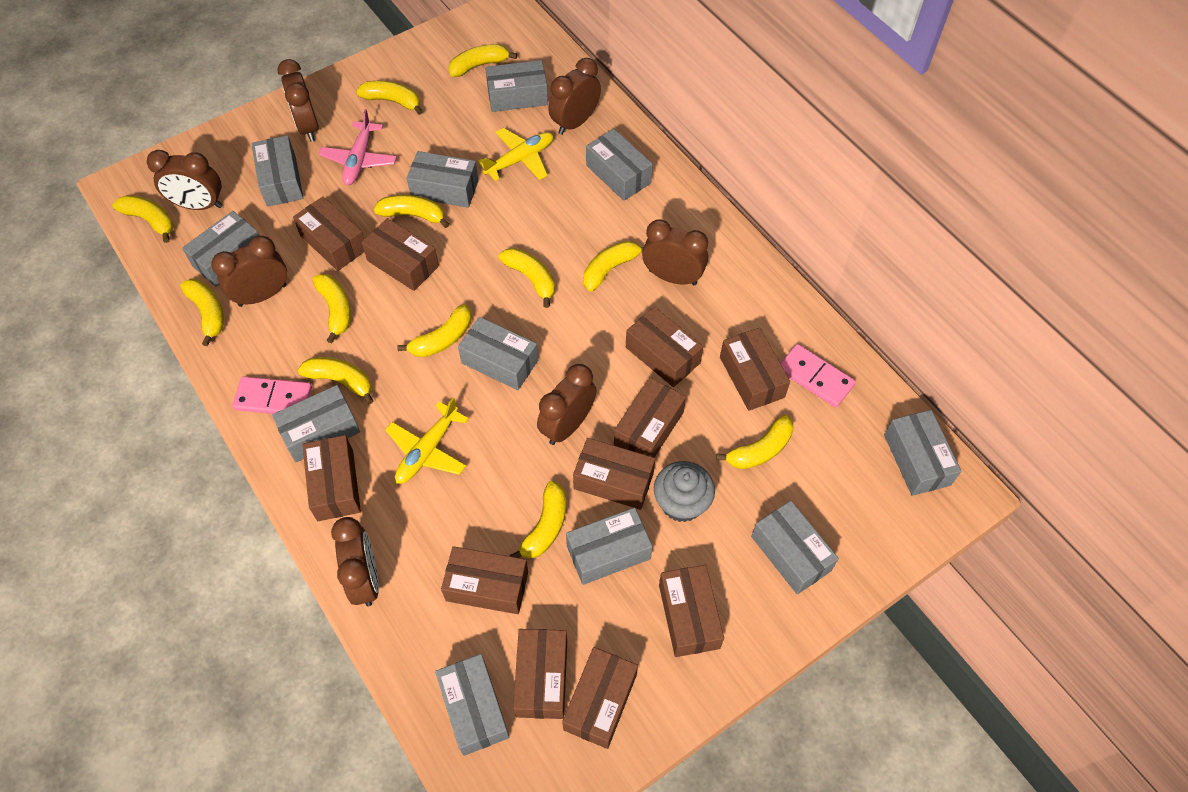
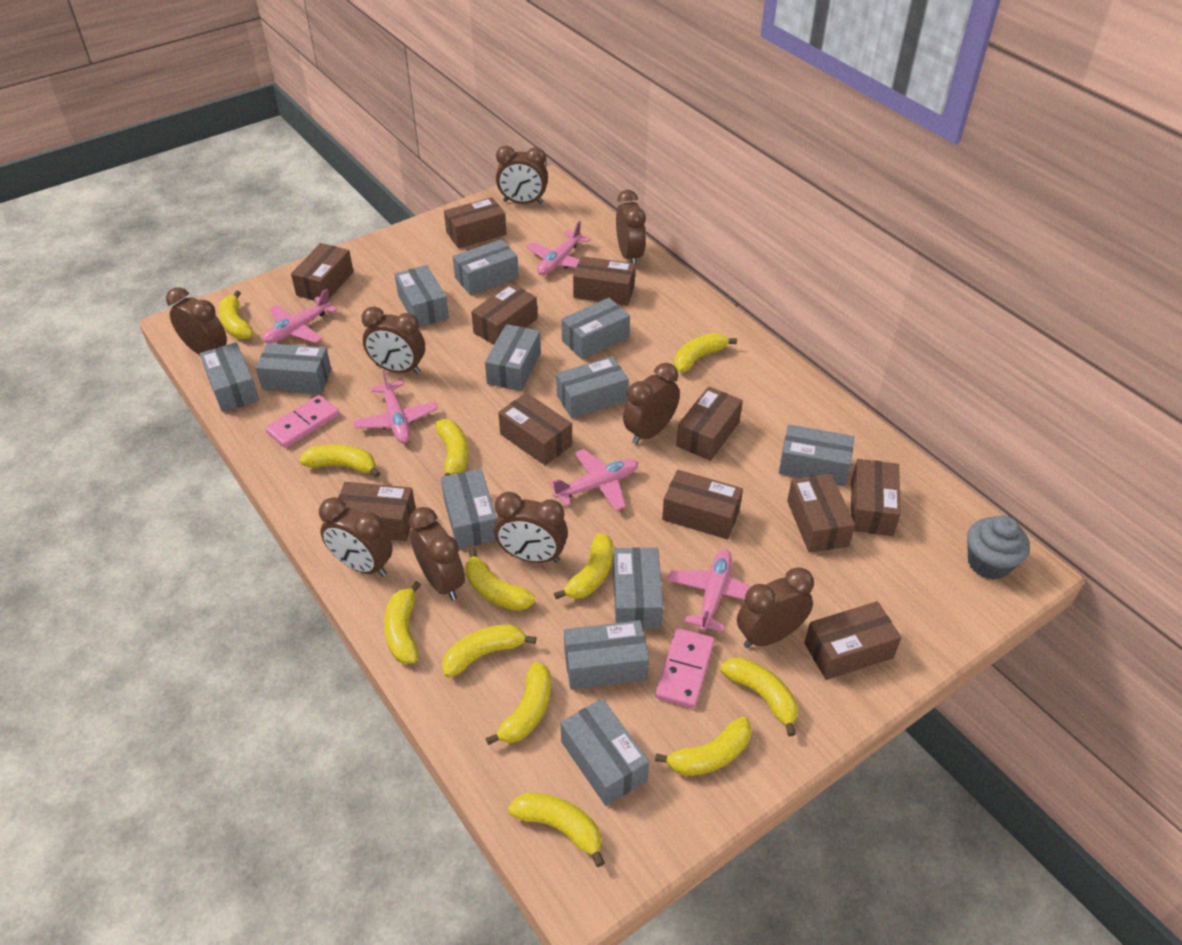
brown clock: 7 -> 9
grey box: 11 -> 12
pink plane: 1 -> 5
yellow plane: 2 -> 0

